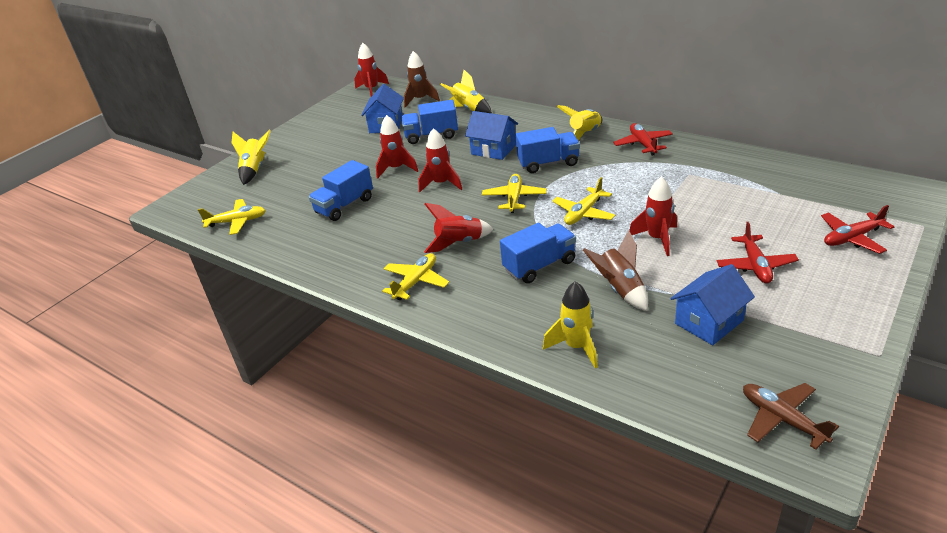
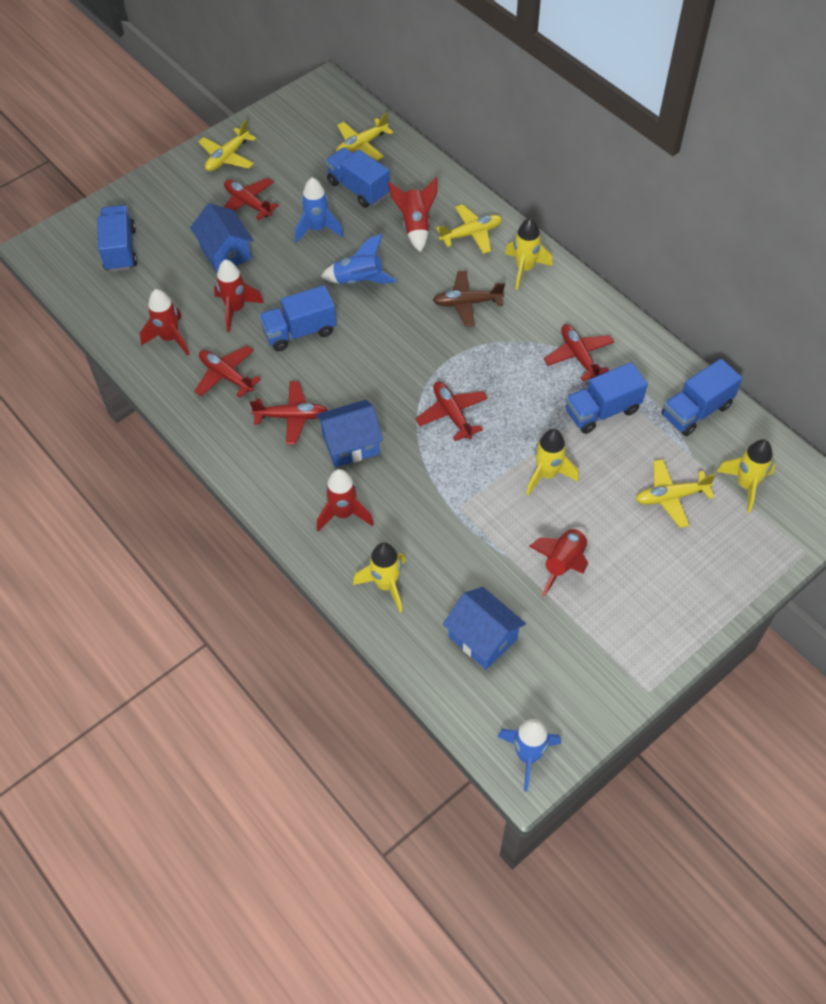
blue rocket: 0 -> 3
blue truck: 4 -> 5
brown rocket: 2 -> 0
red plane: 3 -> 5

